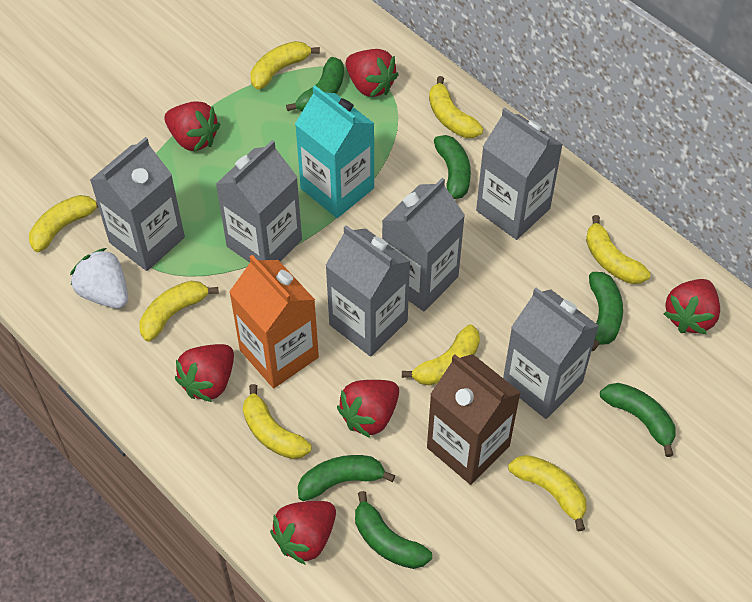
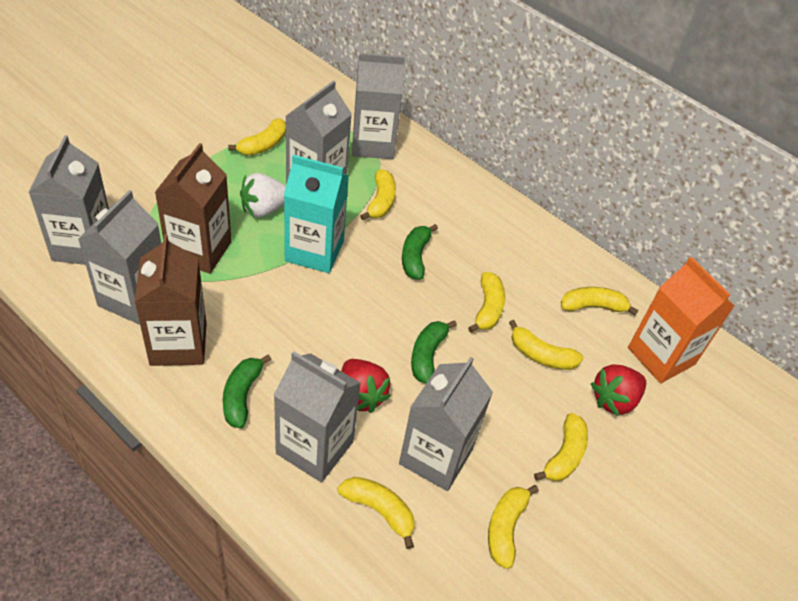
brown carton: 1 -> 2
green banana: 6 -> 3
red strawberry: 6 -> 2

